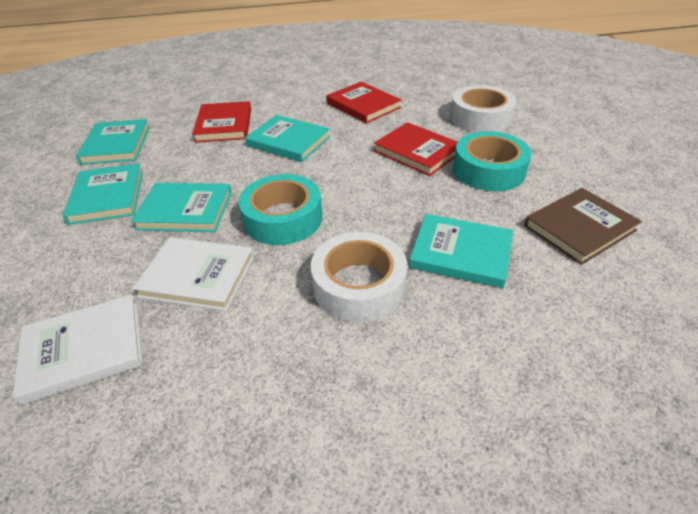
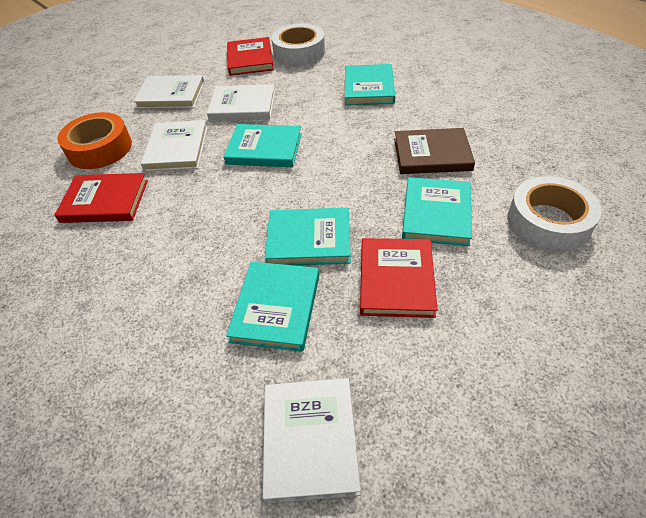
orange tape: 0 -> 1
turquoise tape: 2 -> 0
white book: 2 -> 4

